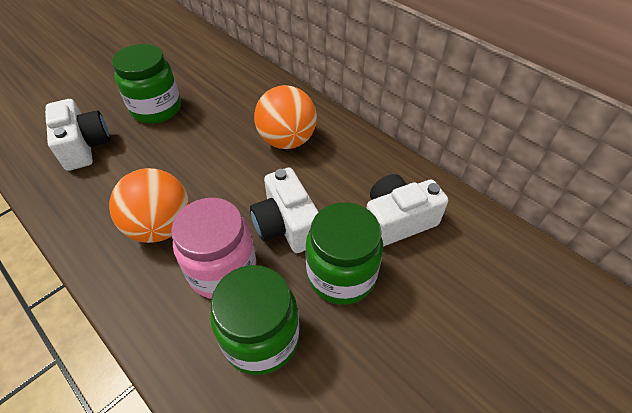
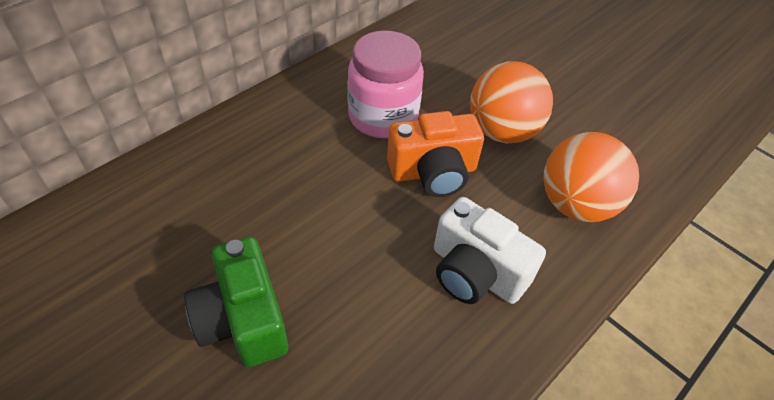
green camera: 0 -> 1
green jar: 3 -> 0
orange camera: 0 -> 1
white camera: 3 -> 1

